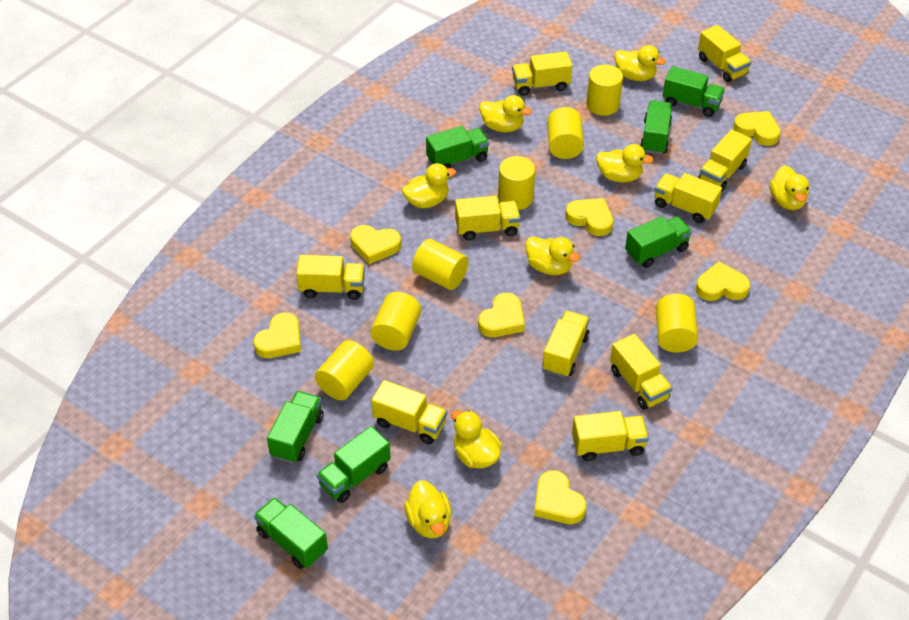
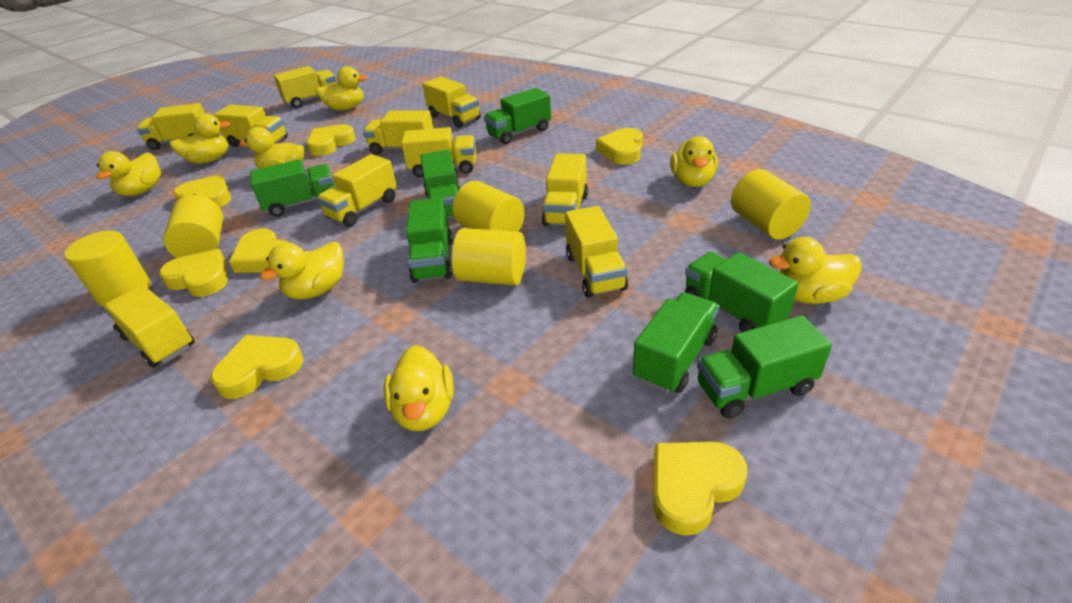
yellow cylinder: 7 -> 5

